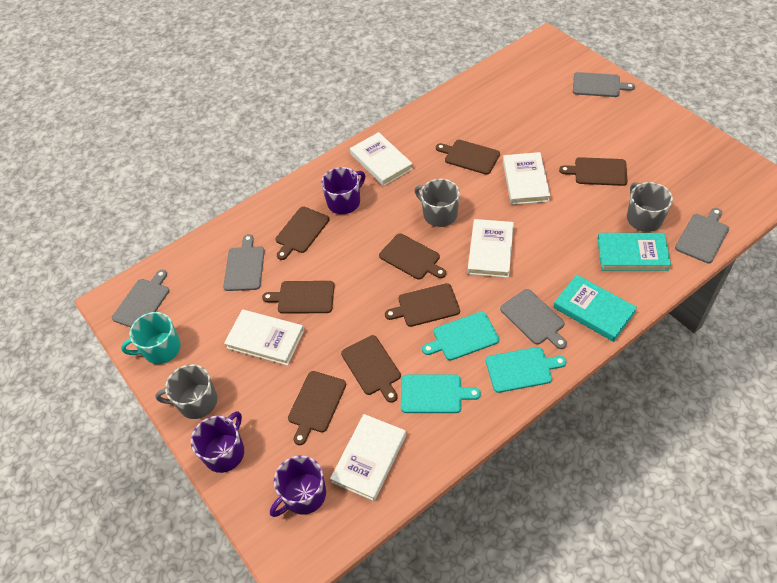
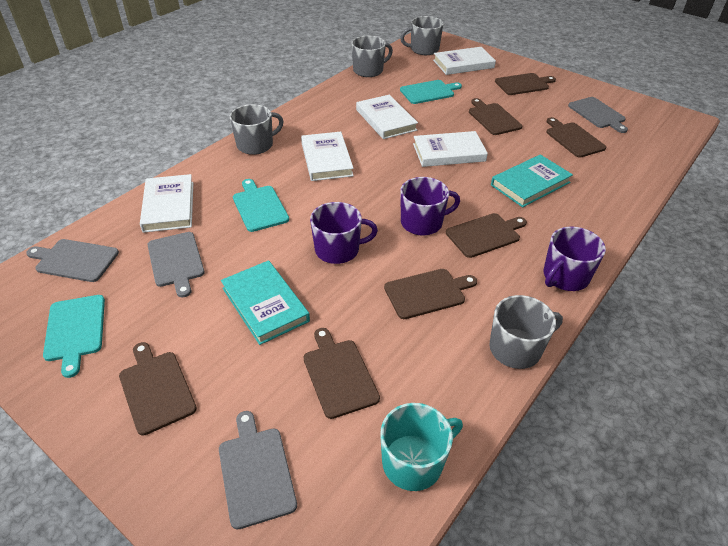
brown cutting board: 8 -> 7
grey cutting board: 5 -> 4
grey mug: 3 -> 4

